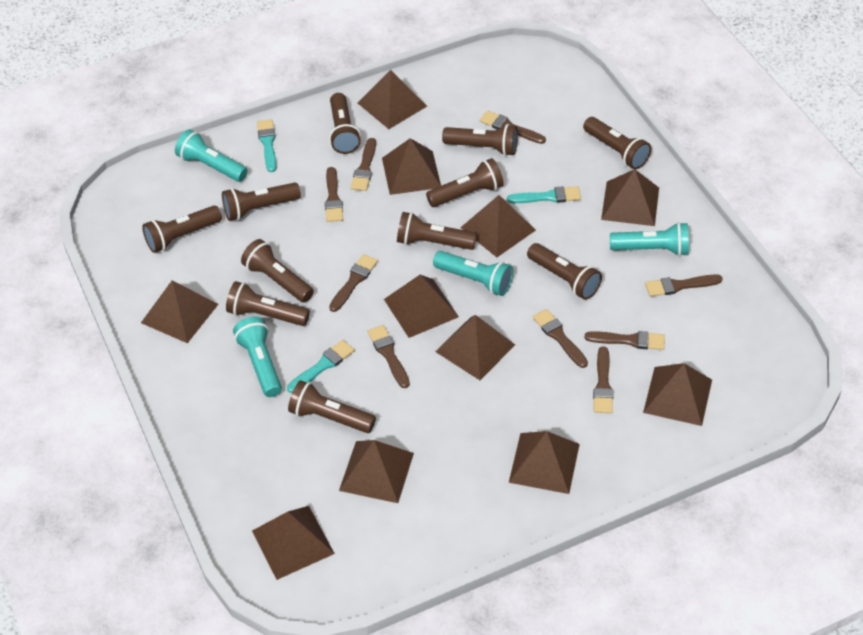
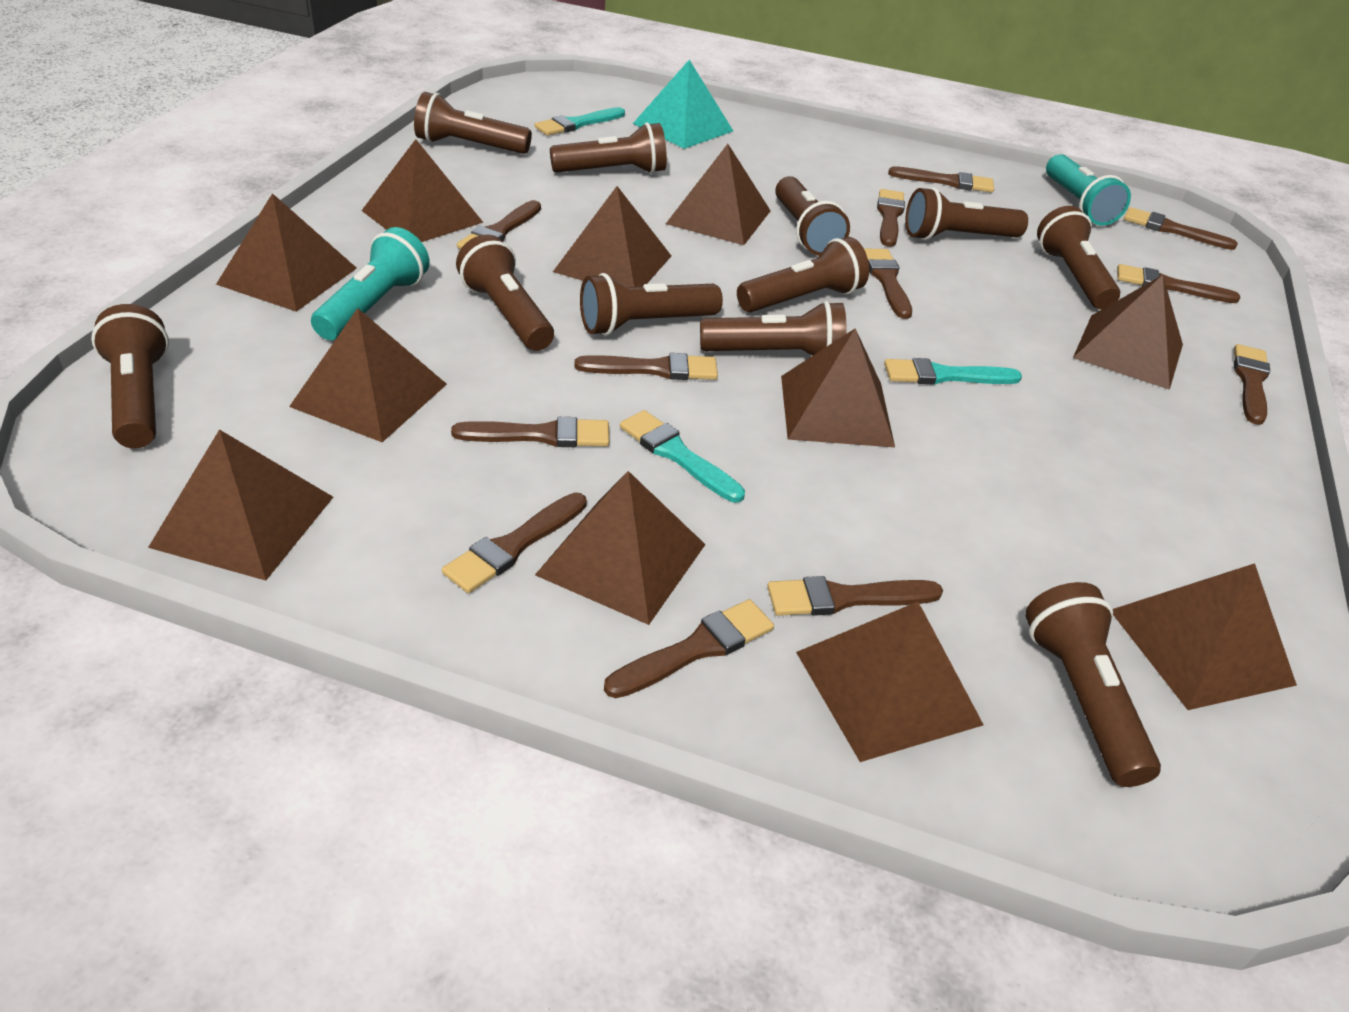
brown brush: 9 -> 12
turquoise flashlight: 4 -> 2
turquoise pyramid: 0 -> 1

